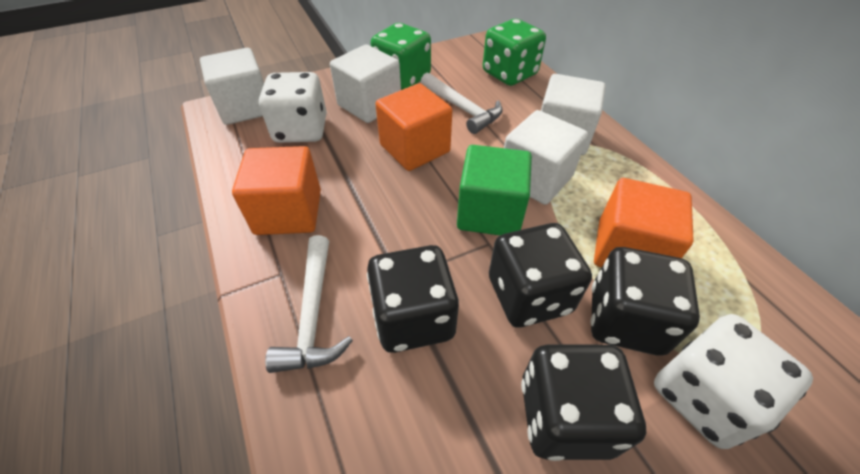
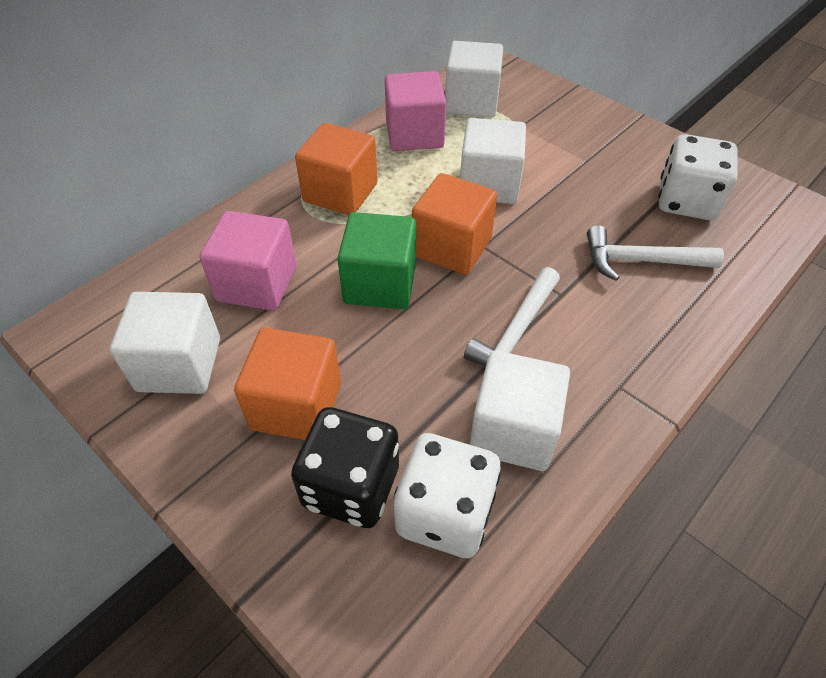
black dice: 4 -> 1
green dice: 2 -> 0
pink cube: 0 -> 2

